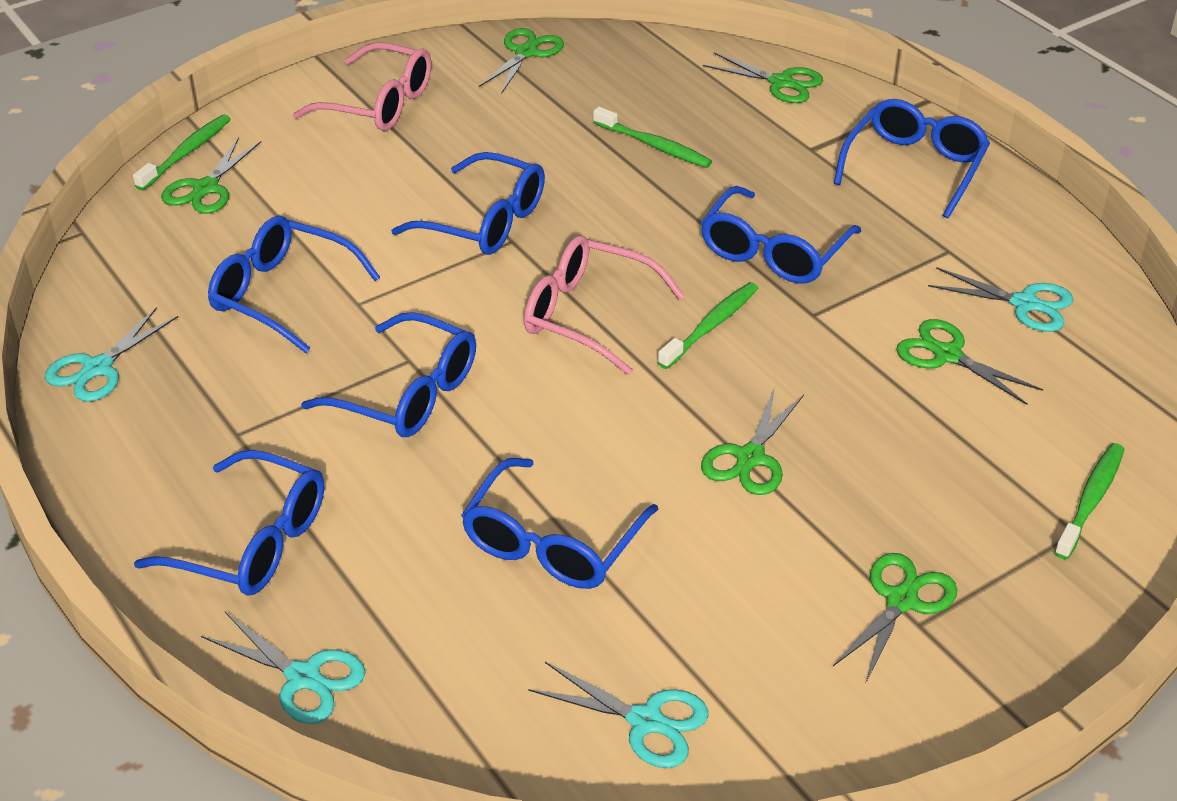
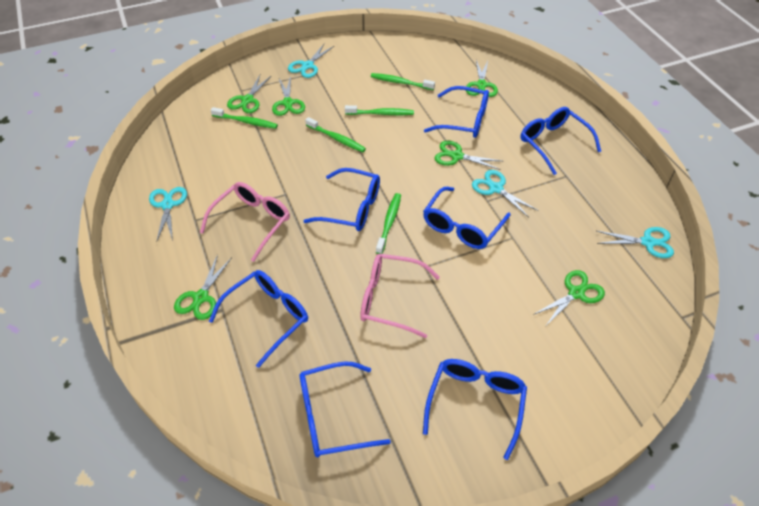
green toothbrush: 4 -> 5

